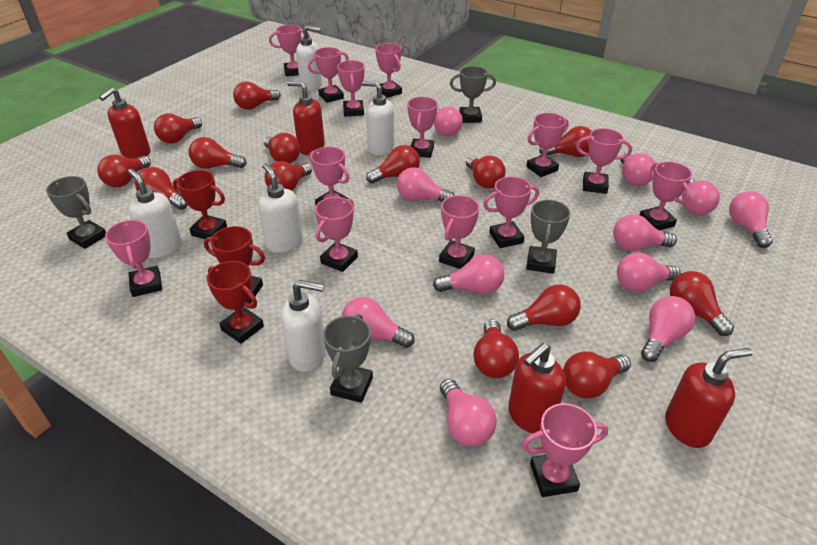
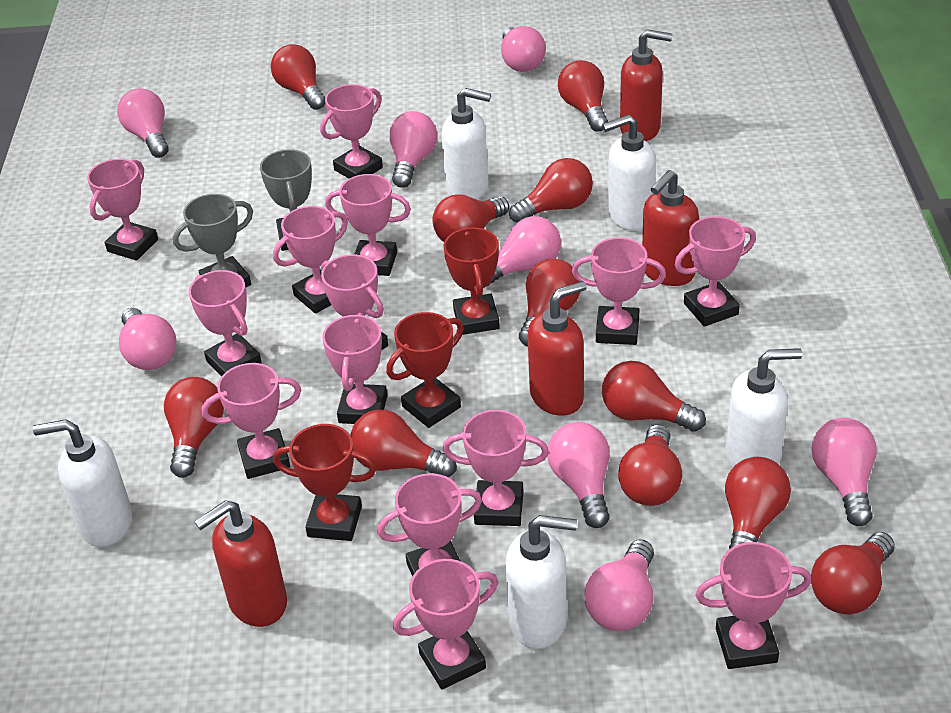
grey trophy: 4 -> 2
pink light bulb: 11 -> 8
red light bulb: 14 -> 11

